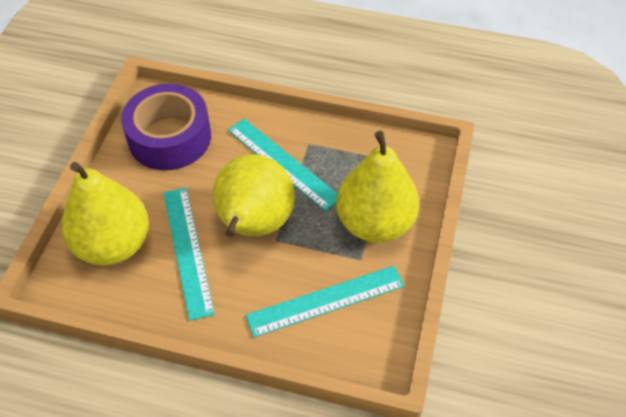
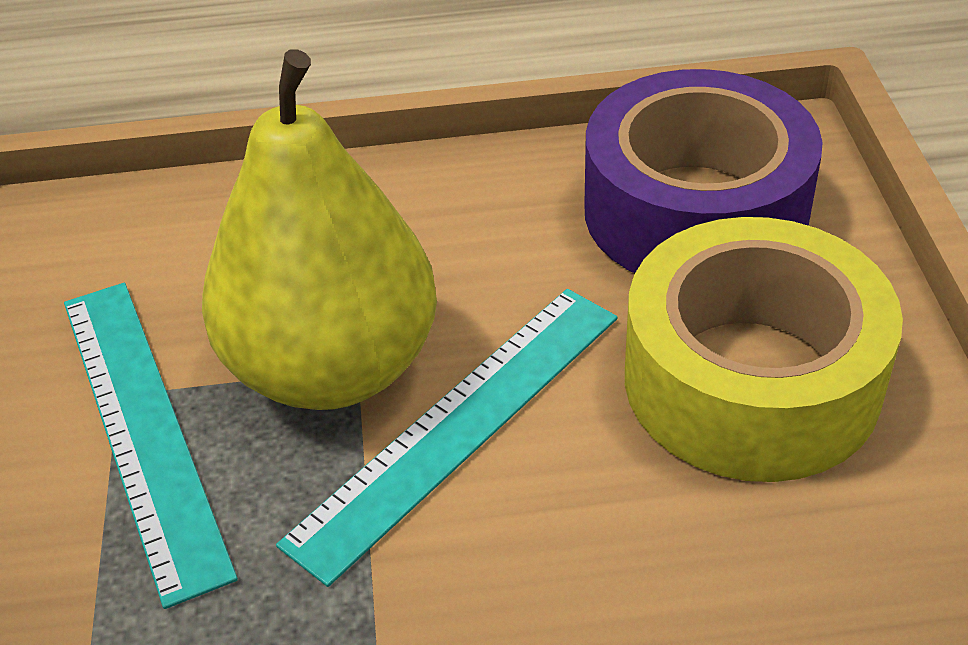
turquoise ruler: 3 -> 2
yellow pear: 3 -> 1
yellow tape: 0 -> 1

